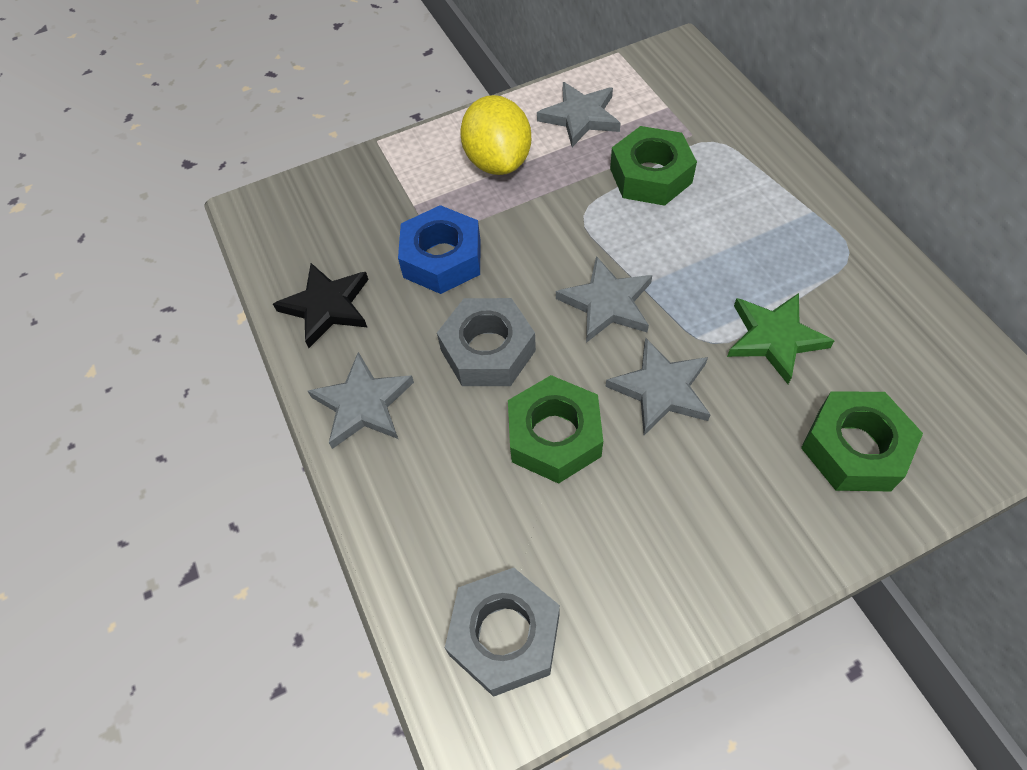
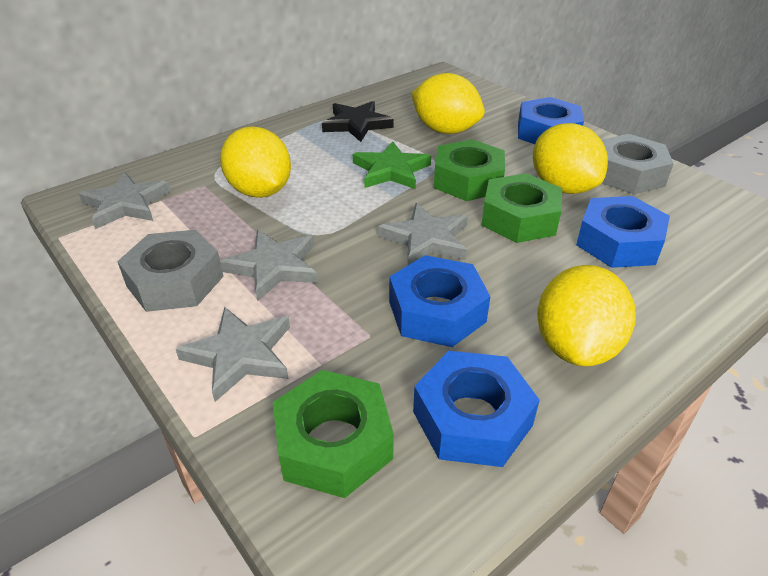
blue nut: 1 -> 4
yellow lemon: 1 -> 4

